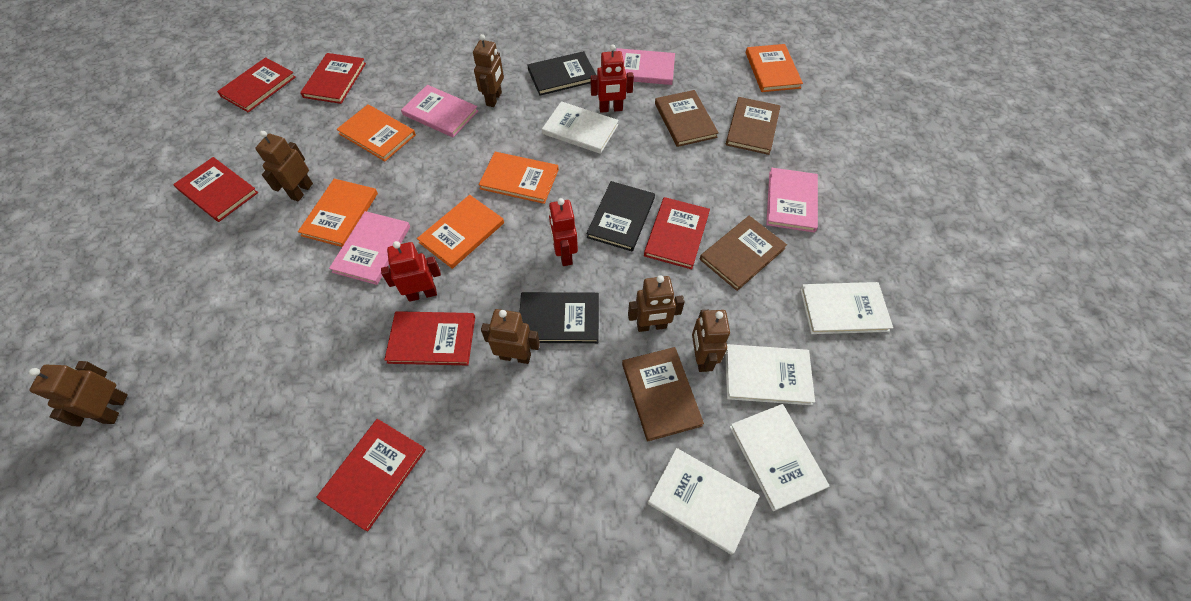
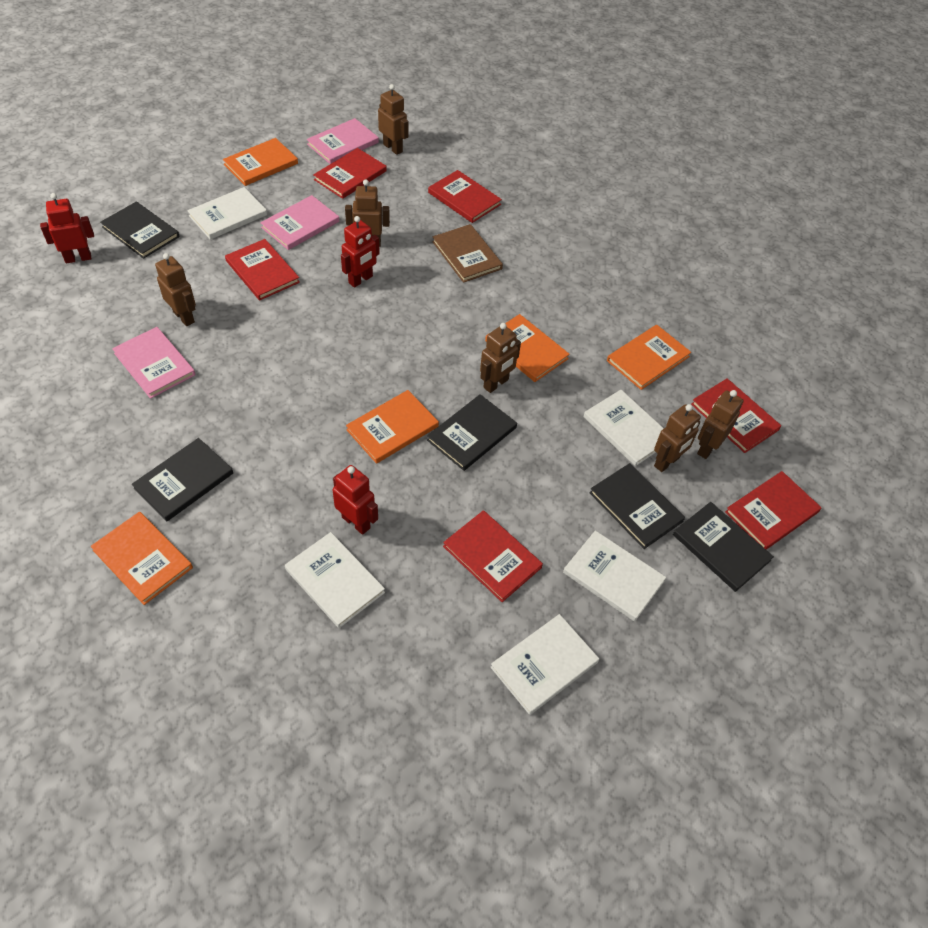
black book: 3 -> 5
brown book: 4 -> 1
pink book: 4 -> 3

